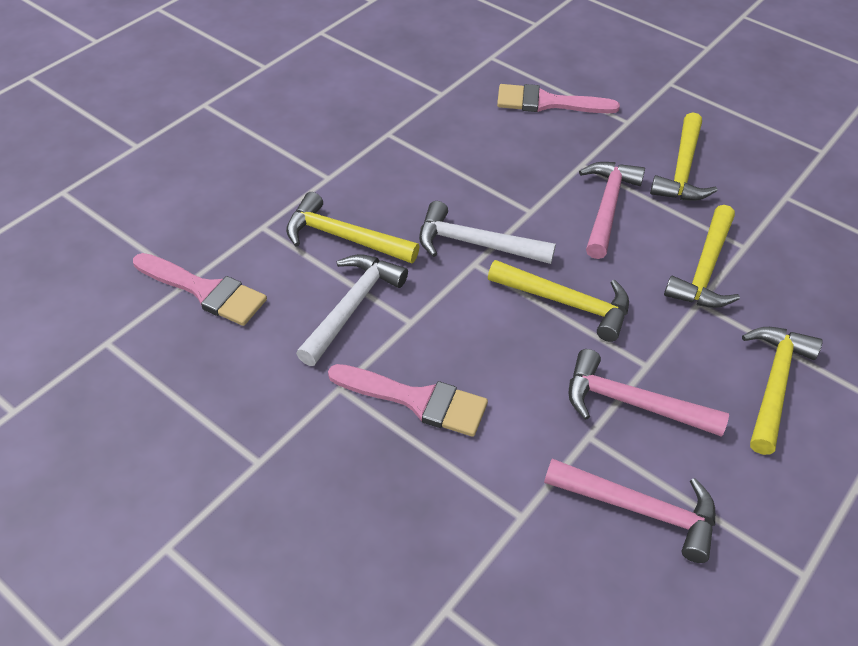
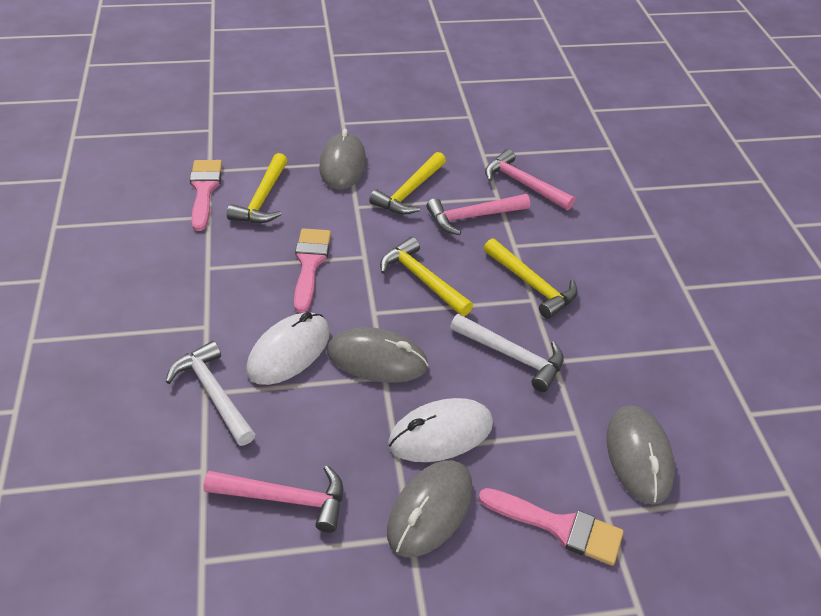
grey mouse: 0 -> 4
white mouse: 0 -> 2
yellow hammer: 5 -> 4

